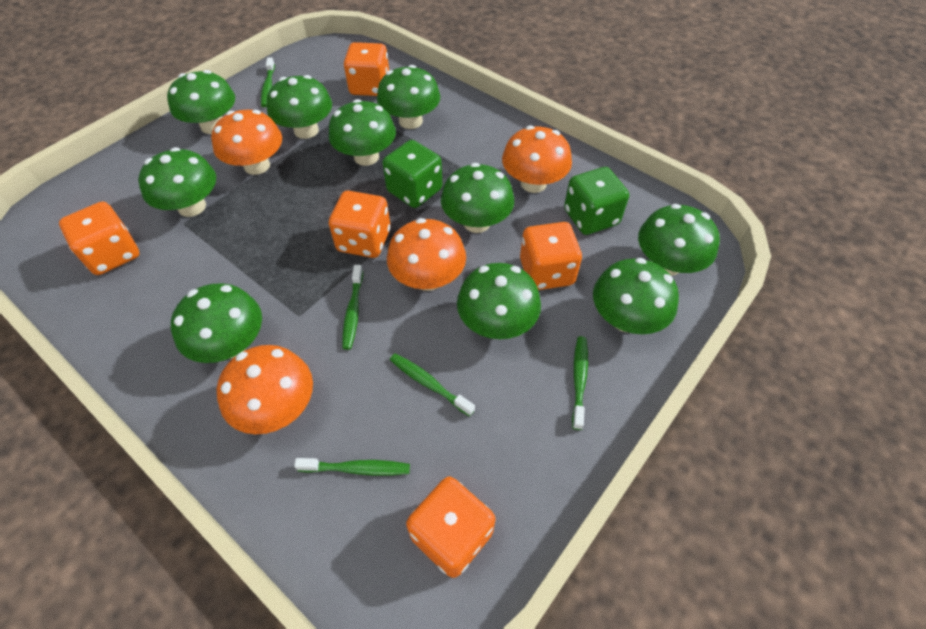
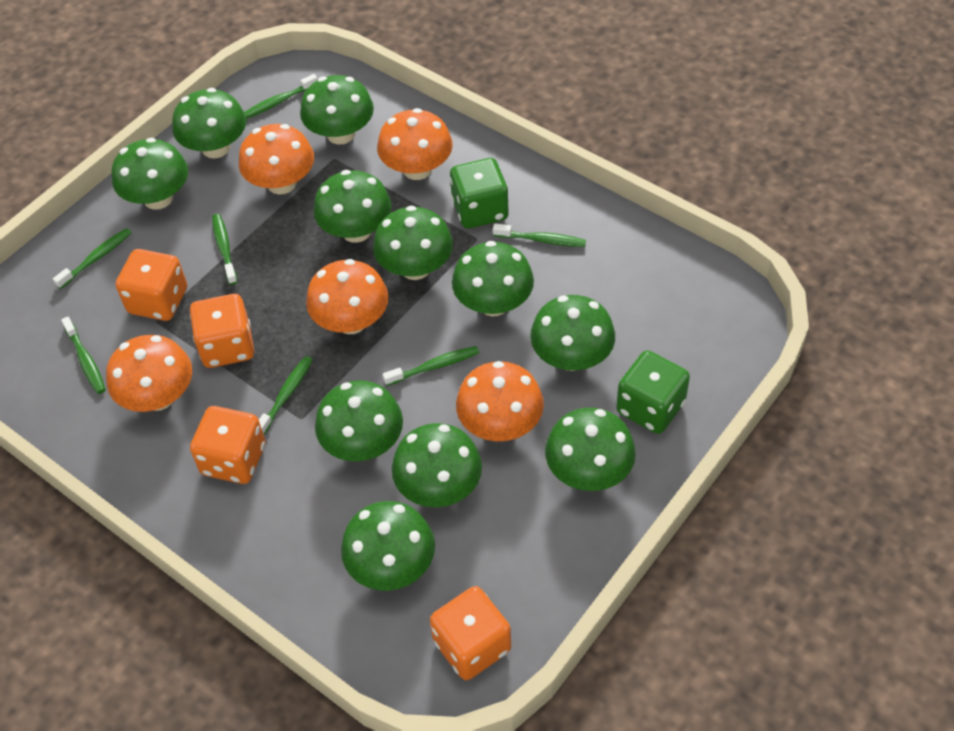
green mushroom: 10 -> 11
green toothbrush: 5 -> 7
orange dice: 5 -> 4
orange mushroom: 4 -> 5

